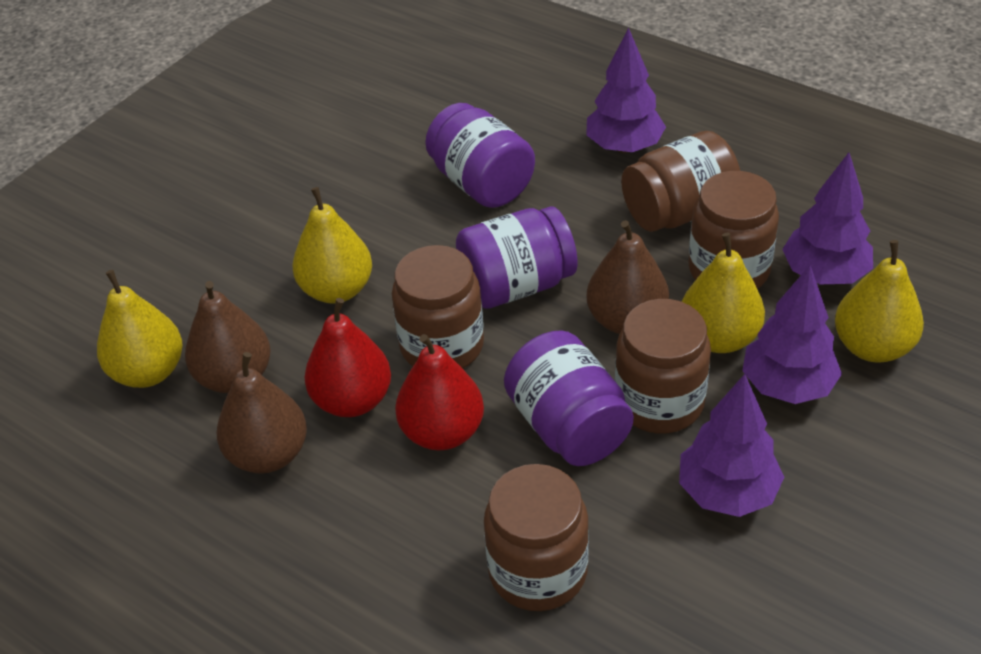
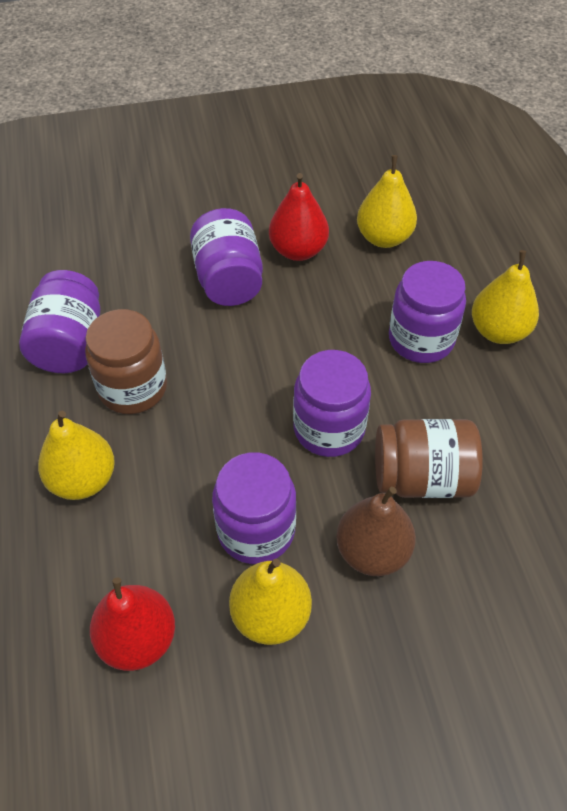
brown jar: 5 -> 2
brown pear: 3 -> 1
purple jar: 3 -> 5
purple tree: 4 -> 0

